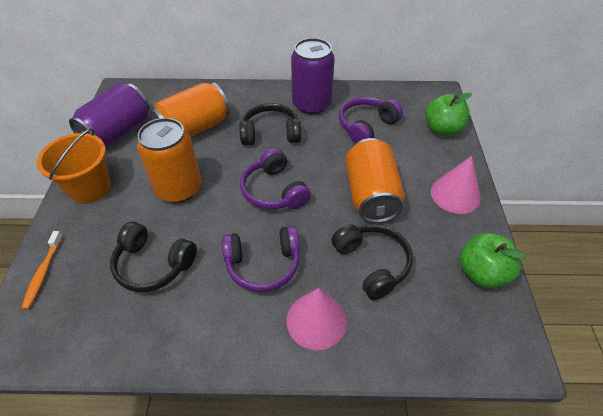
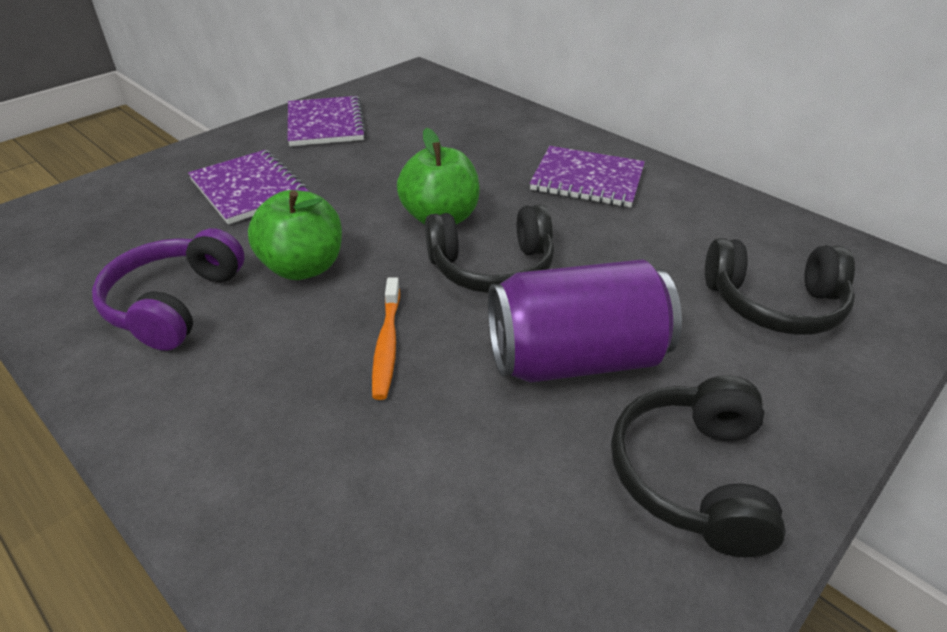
orange bucket: 1 -> 0
orange can: 3 -> 0
pink cone: 2 -> 0
purple can: 2 -> 1
purple headphones: 3 -> 1
purple notebook: 0 -> 3

